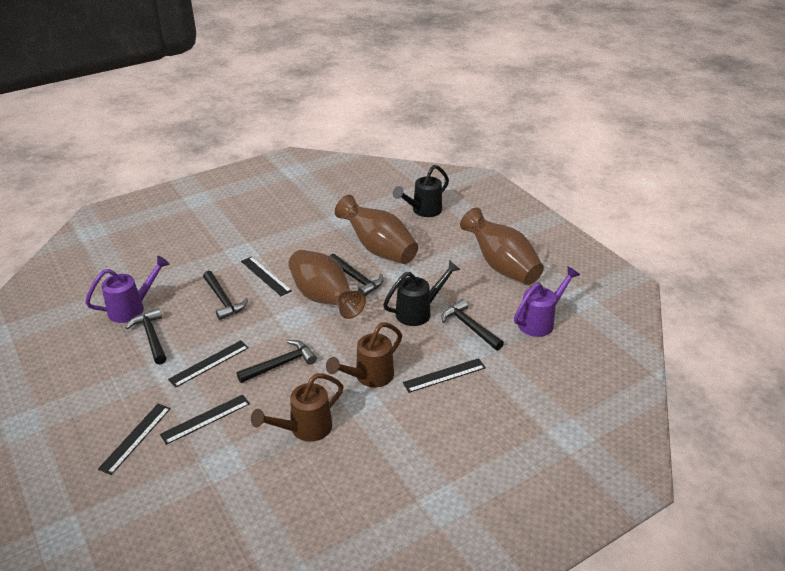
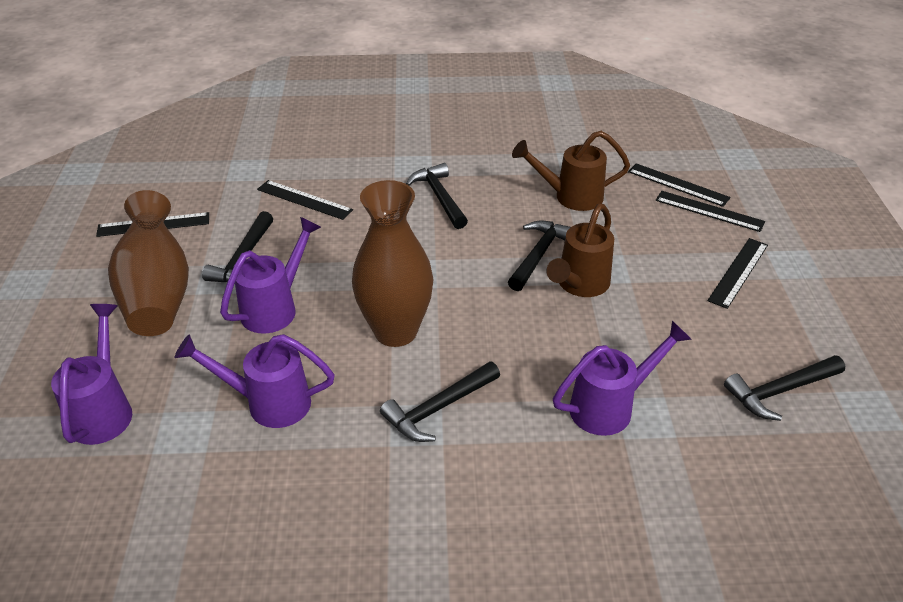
black watering can: 2 -> 0
brown vase: 3 -> 2
purple watering can: 2 -> 4

